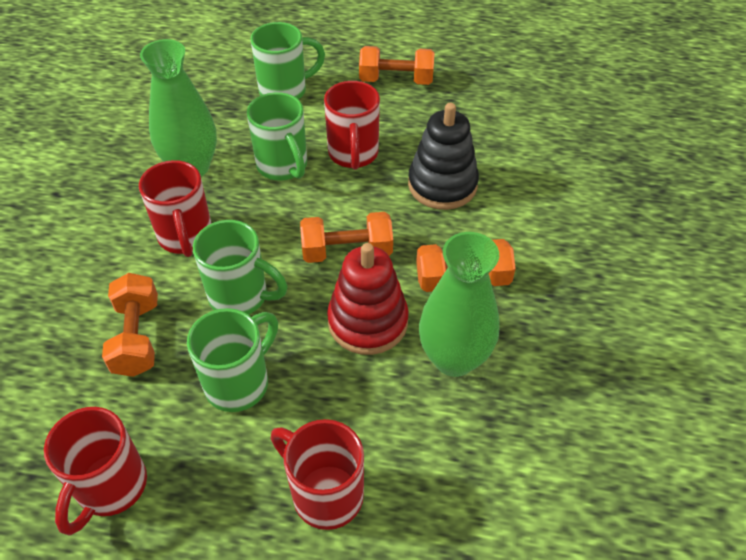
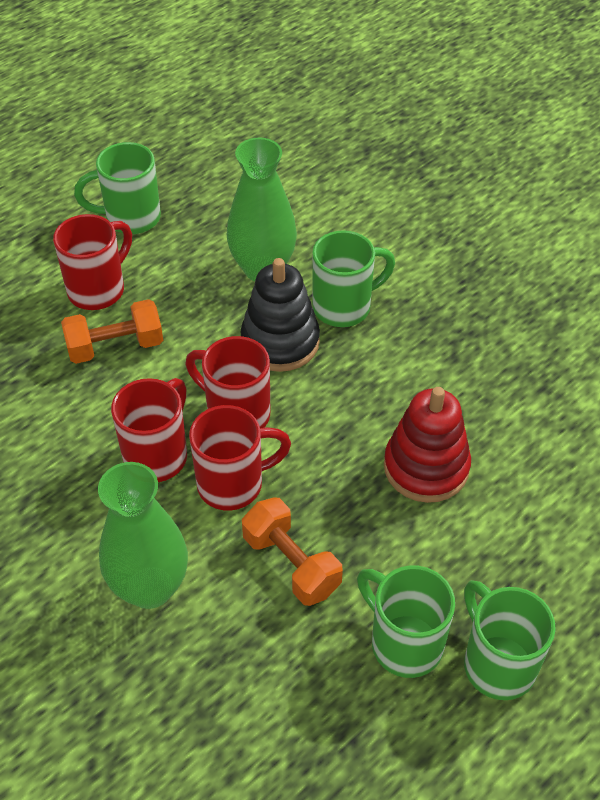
orange dumbbell: 4 -> 2

